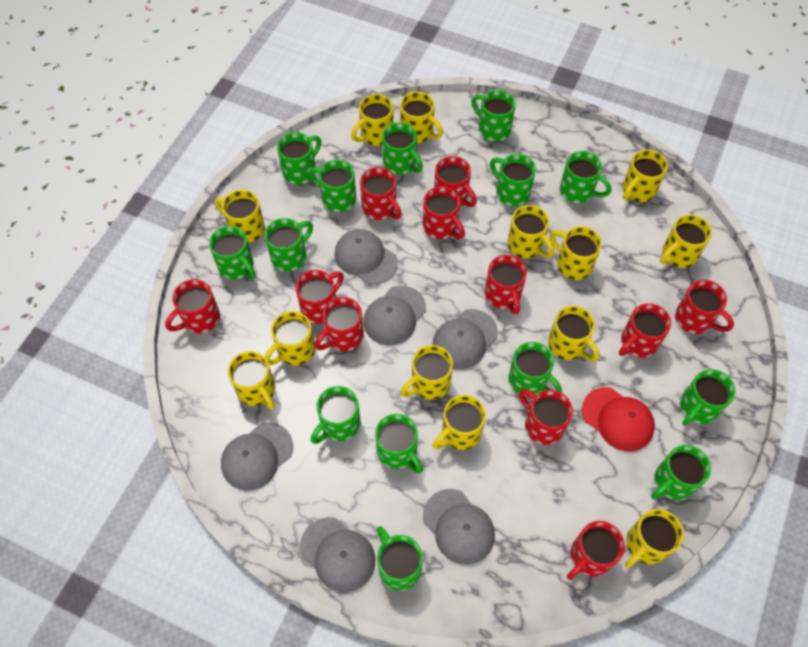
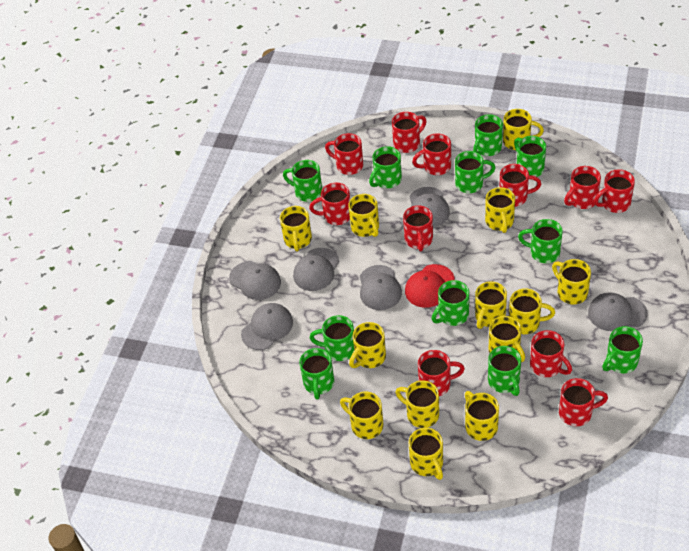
green mug: 14 -> 11

